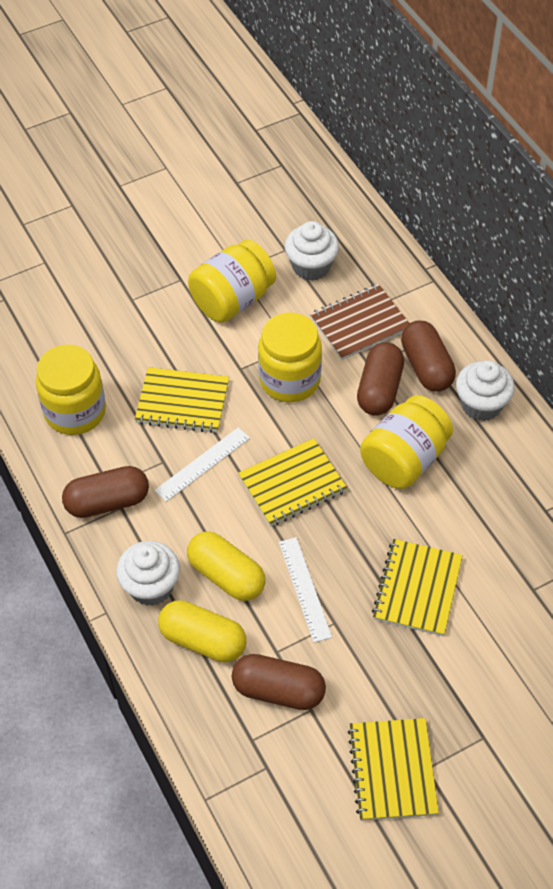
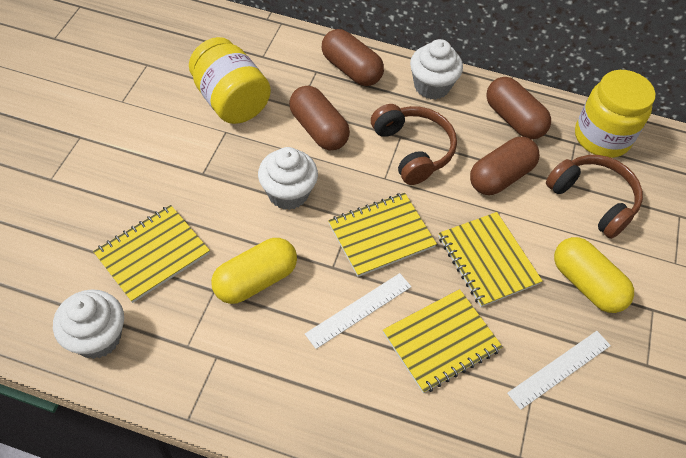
brown headphones: 0 -> 2
brown notebook: 1 -> 0
yellow jar: 4 -> 2

